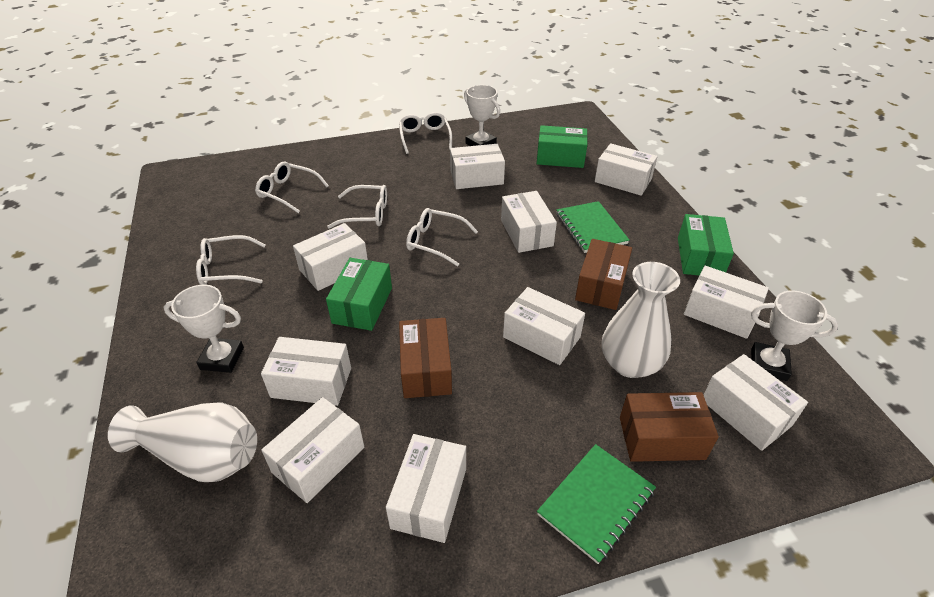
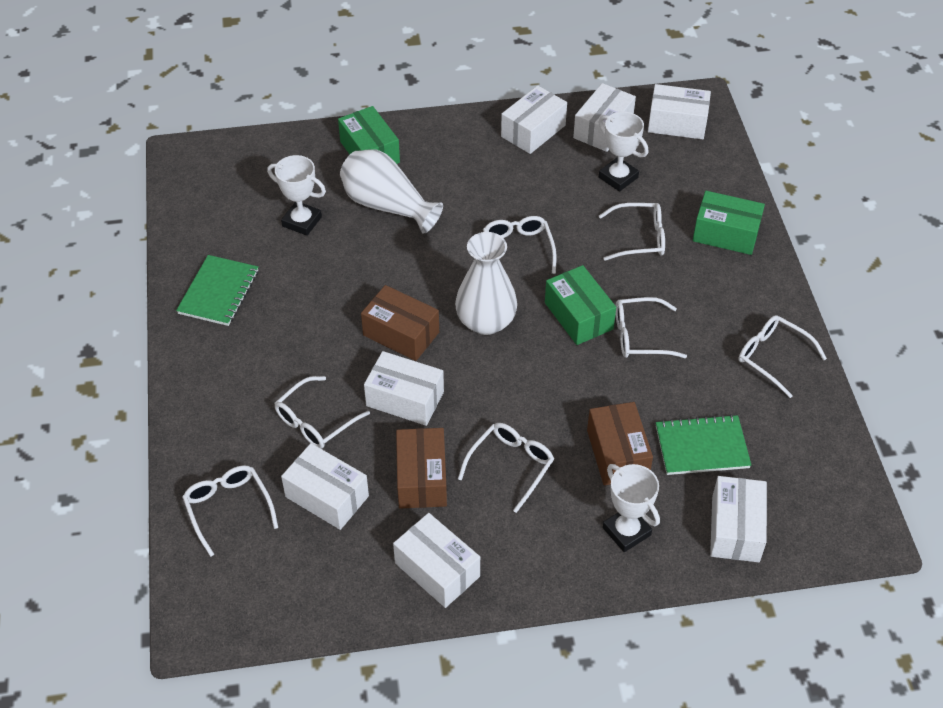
white box: 10 -> 7
white glasses: 5 -> 7

